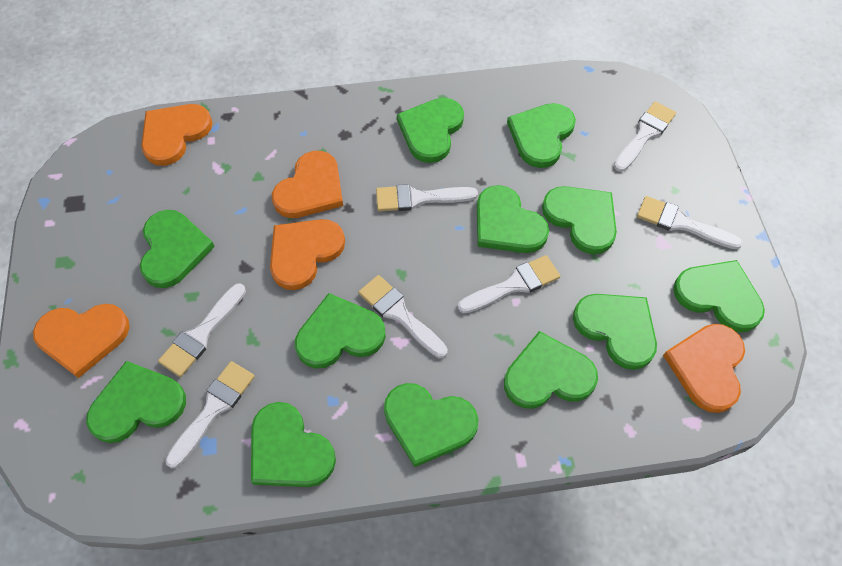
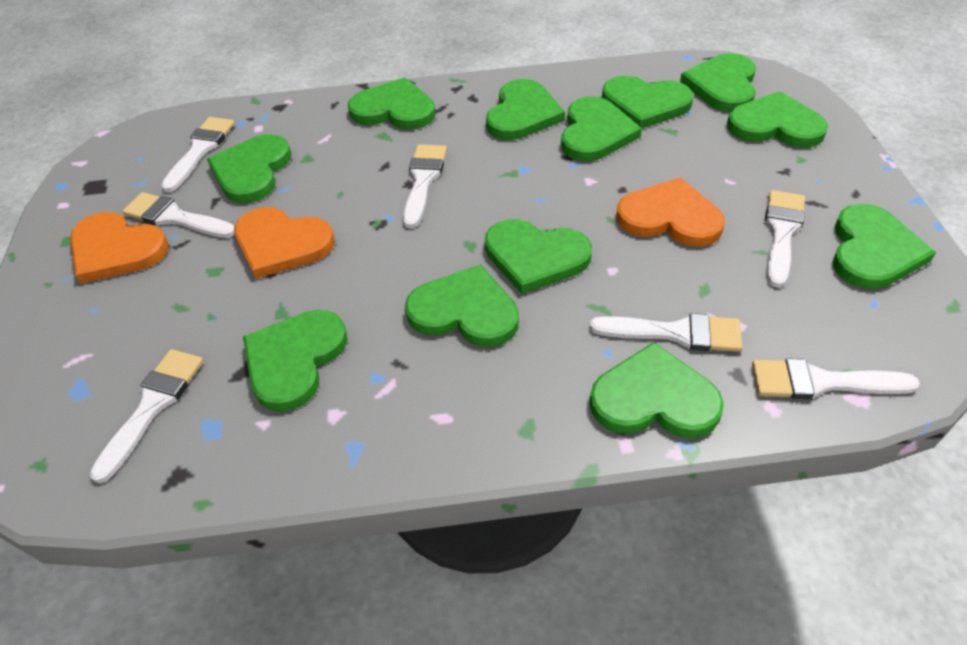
orange heart: 5 -> 3

